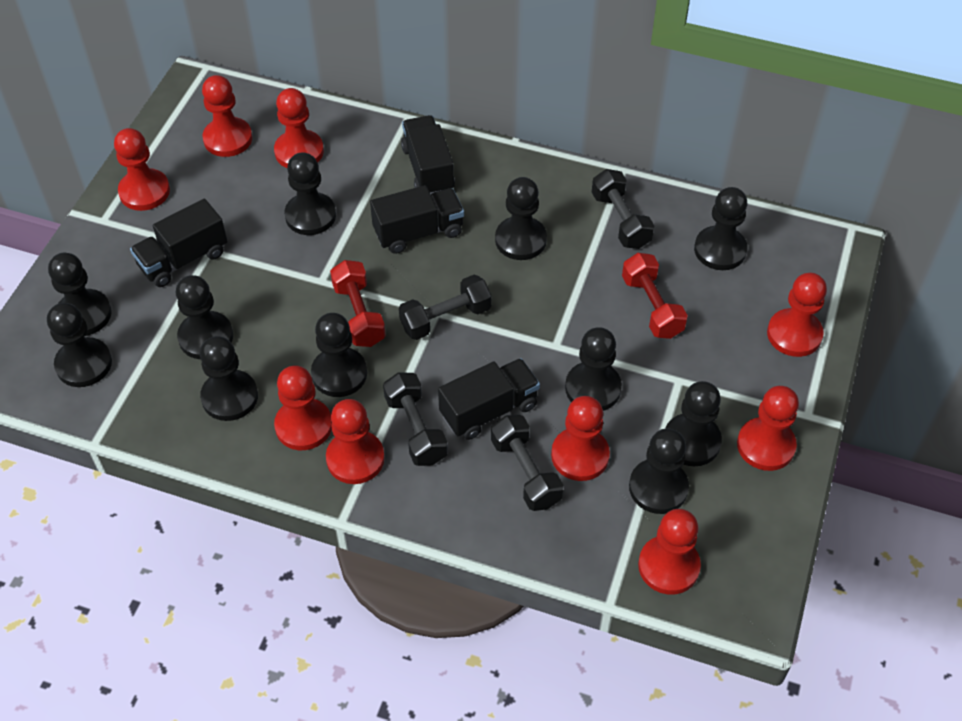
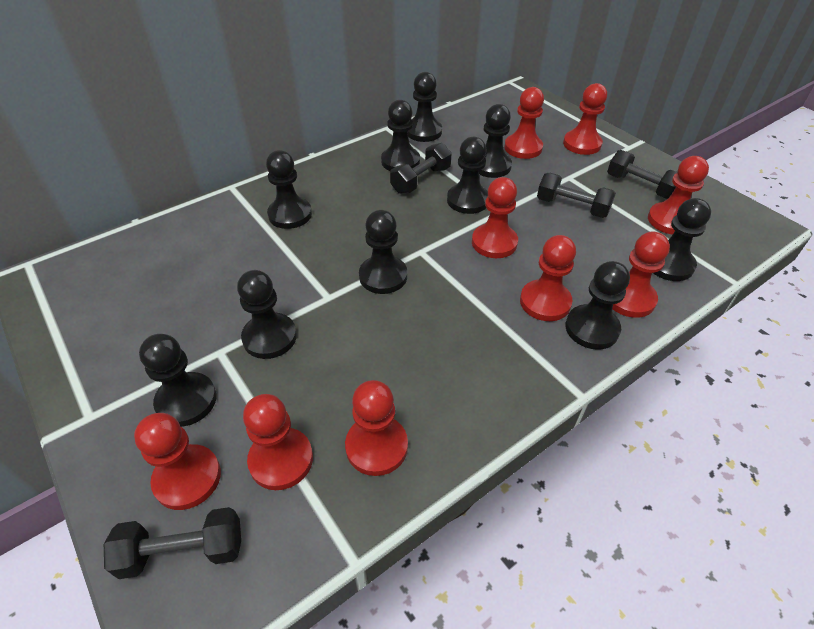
black pawn: 11 -> 10
black truck: 4 -> 0
red dumbbell: 2 -> 0

